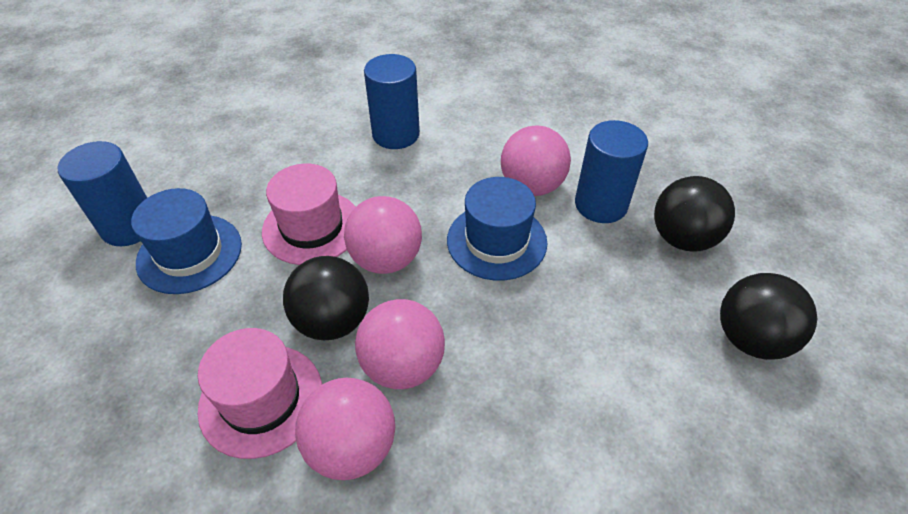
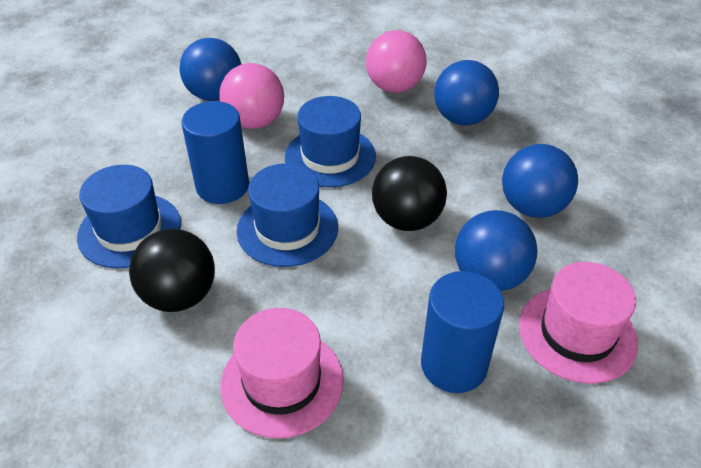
black ball: 3 -> 2
blue ball: 0 -> 4
blue cylinder: 3 -> 2
blue hat: 2 -> 3
pink ball: 4 -> 2

